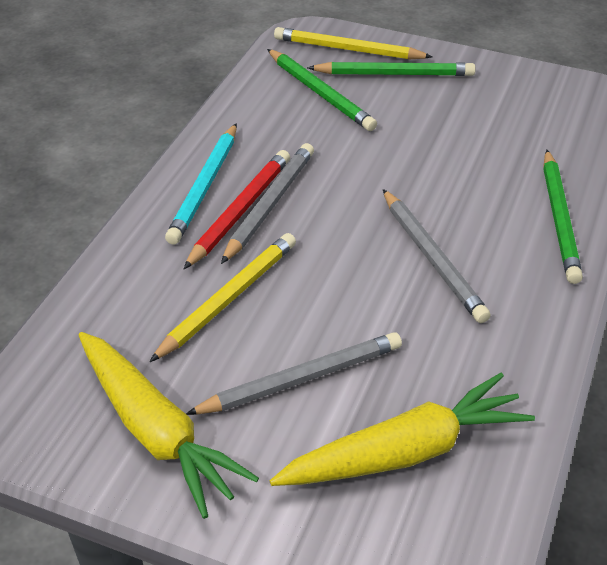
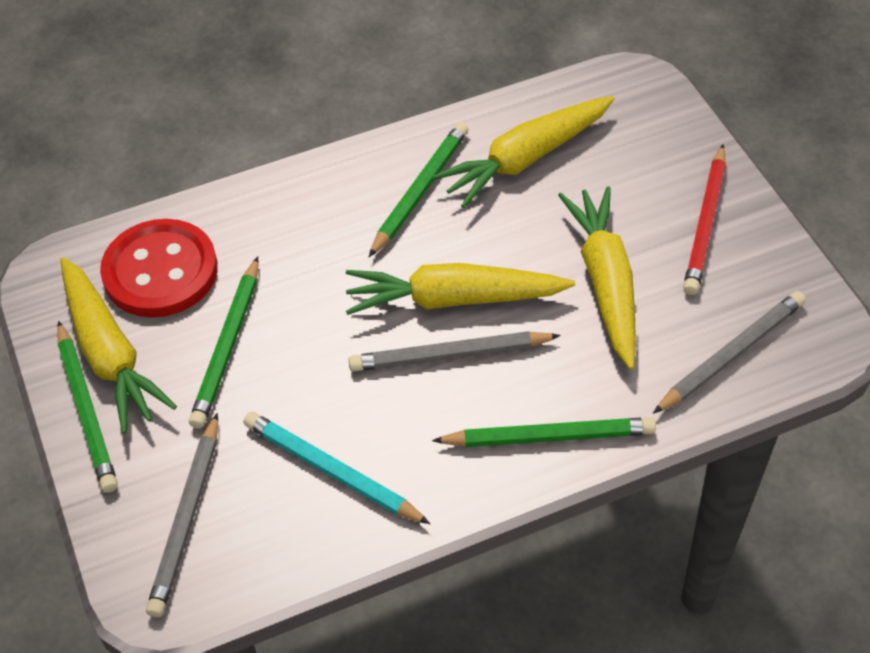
green pencil: 3 -> 4
red button: 0 -> 1
yellow carrot: 2 -> 4
yellow pencil: 2 -> 0

